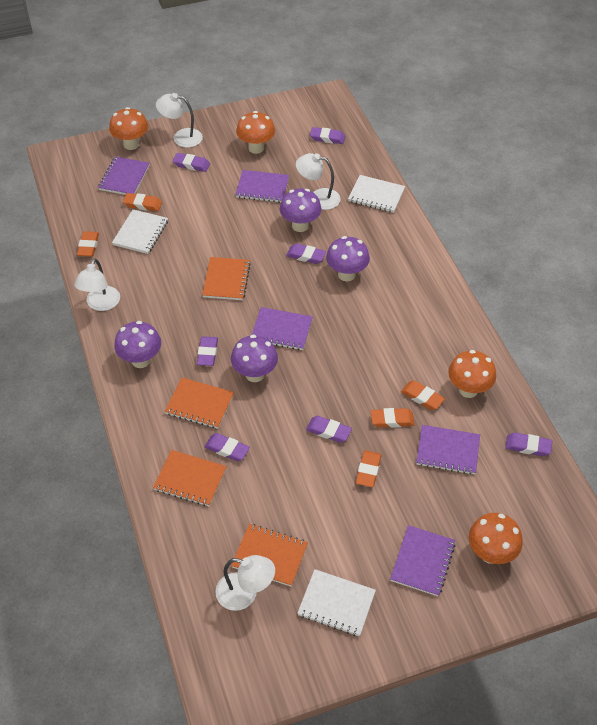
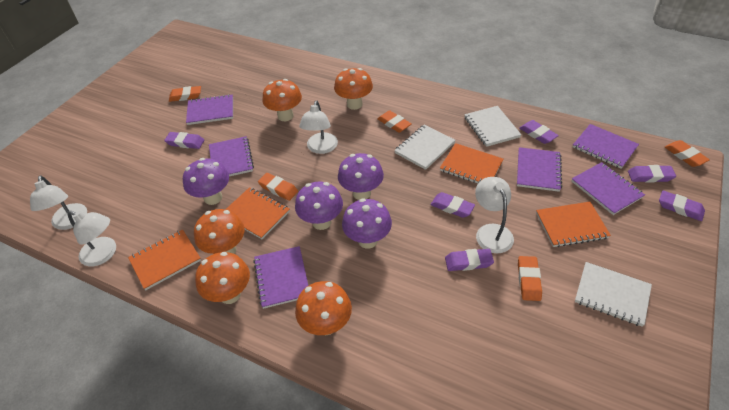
orange mushroom: 4 -> 5
purple eraser: 7 -> 6
purple notebook: 5 -> 6

